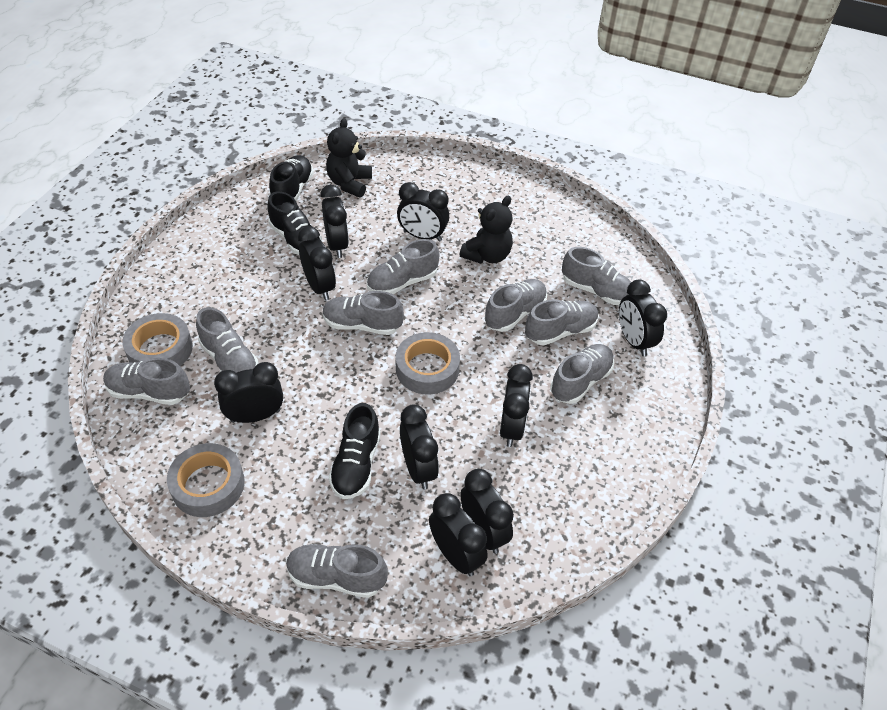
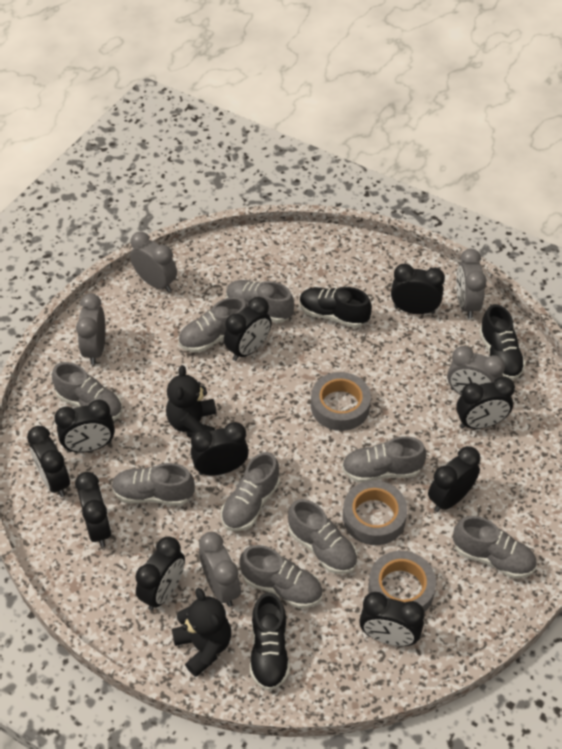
black clock: 9 -> 10
grey clock: 0 -> 5

